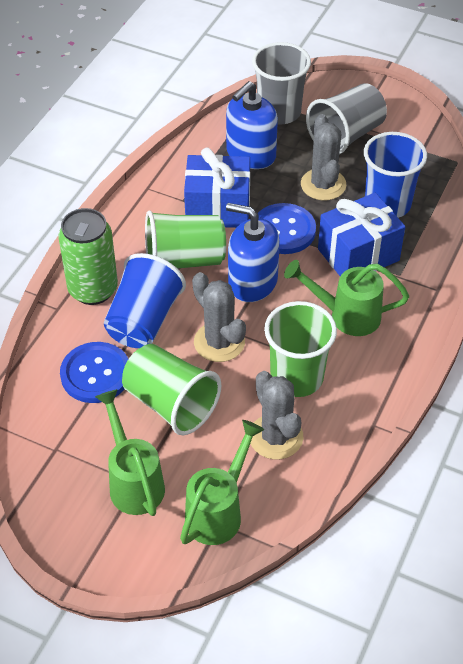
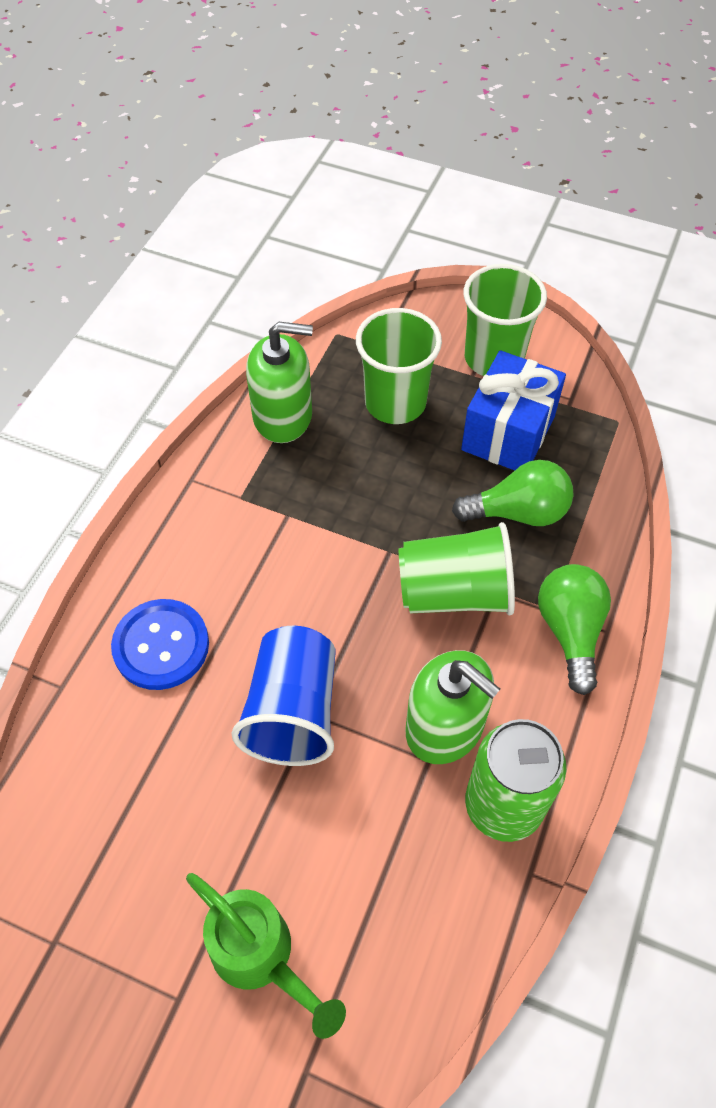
blue button: 2 -> 1
blue cup: 2 -> 1
blue gift: 2 -> 1
blue soap dispenser: 2 -> 0
green light bulb: 0 -> 2
green soap dispenser: 0 -> 2
green watering can: 3 -> 1
grey cactus: 3 -> 0
grey cup: 2 -> 0

